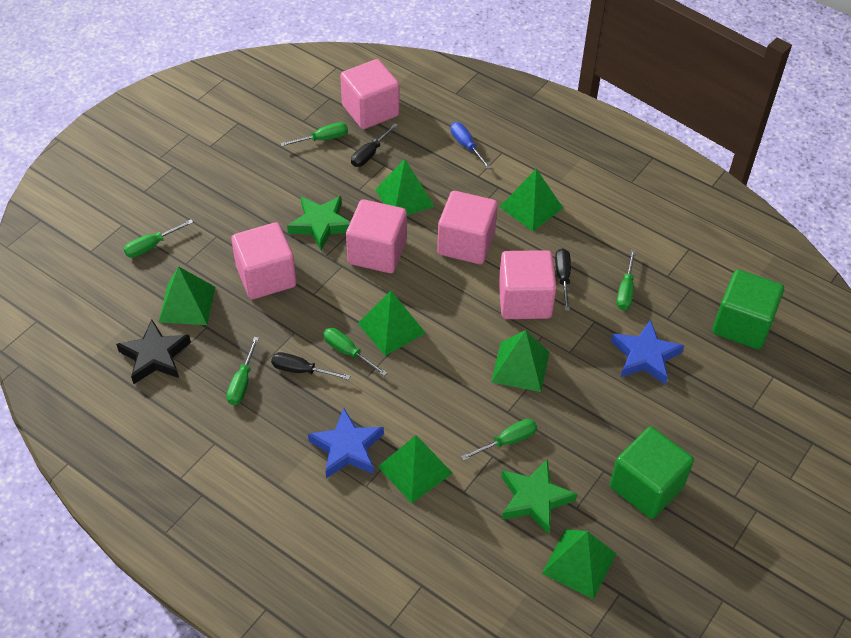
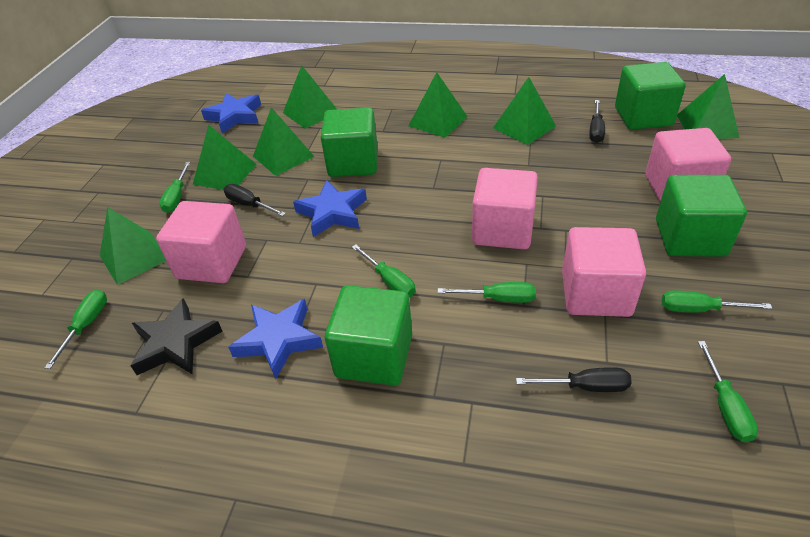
blue screwdriver: 1 -> 0
blue star: 2 -> 3
green cube: 2 -> 4
green star: 2 -> 0
pink cube: 5 -> 4

